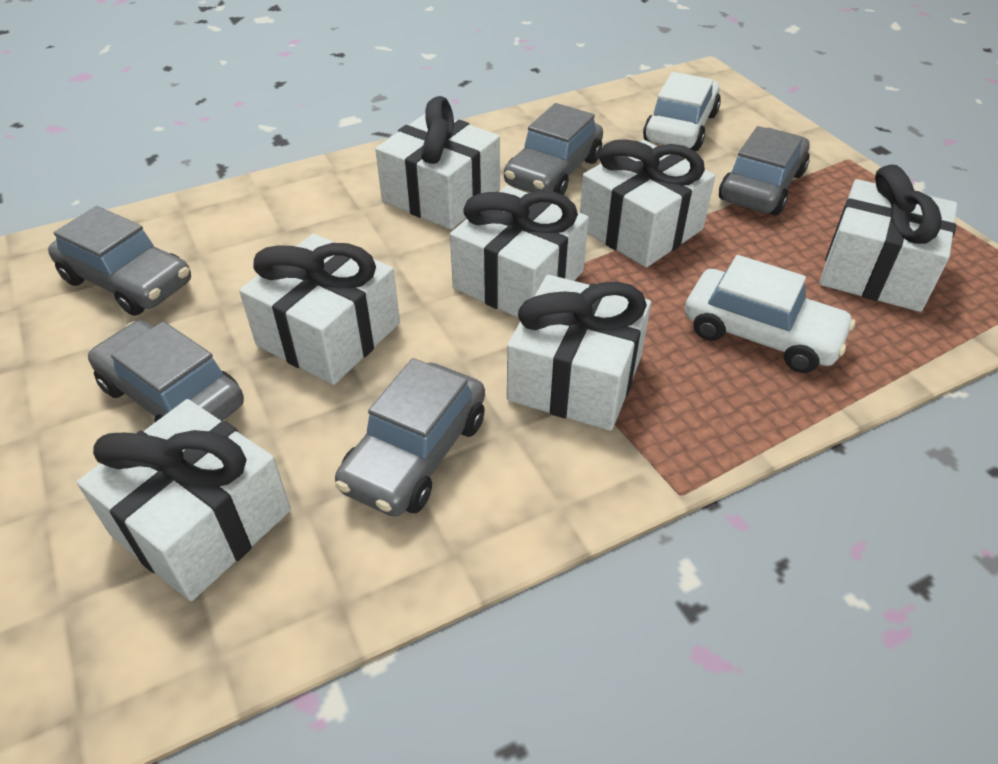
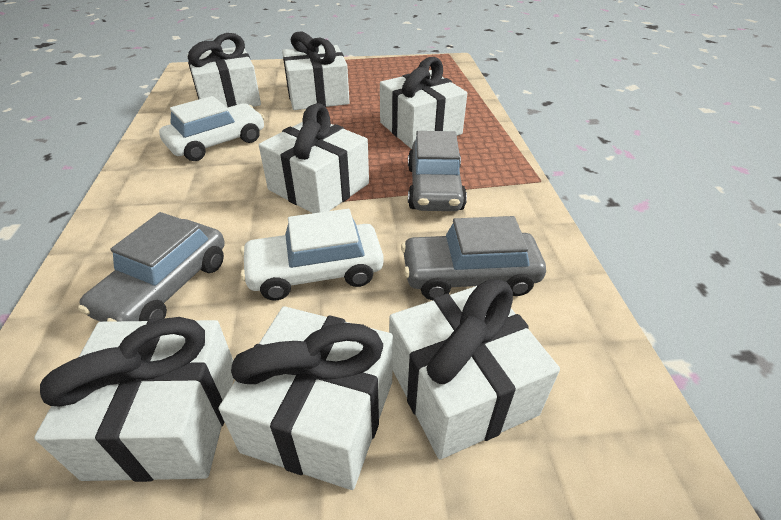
grey car: 5 -> 3

